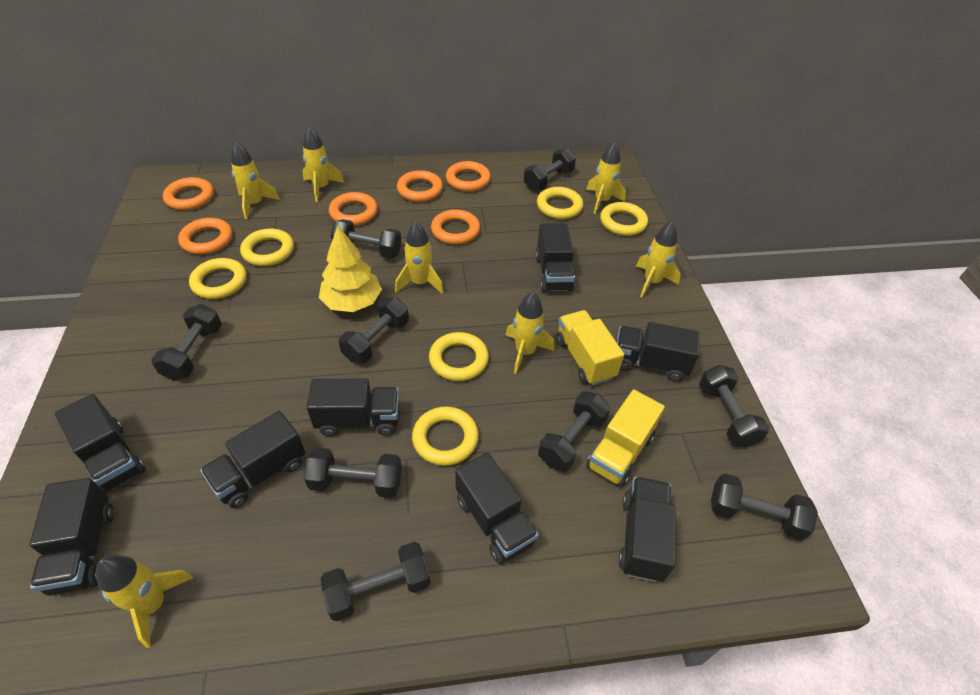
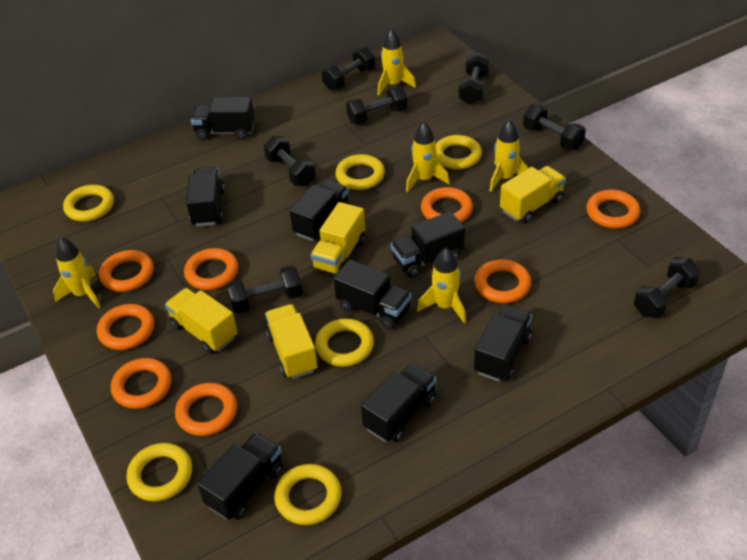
black dumbbell: 9 -> 7
orange ring: 6 -> 8
yellow rocket: 7 -> 5
yellow tree: 1 -> 0
yellow truck: 2 -> 4

